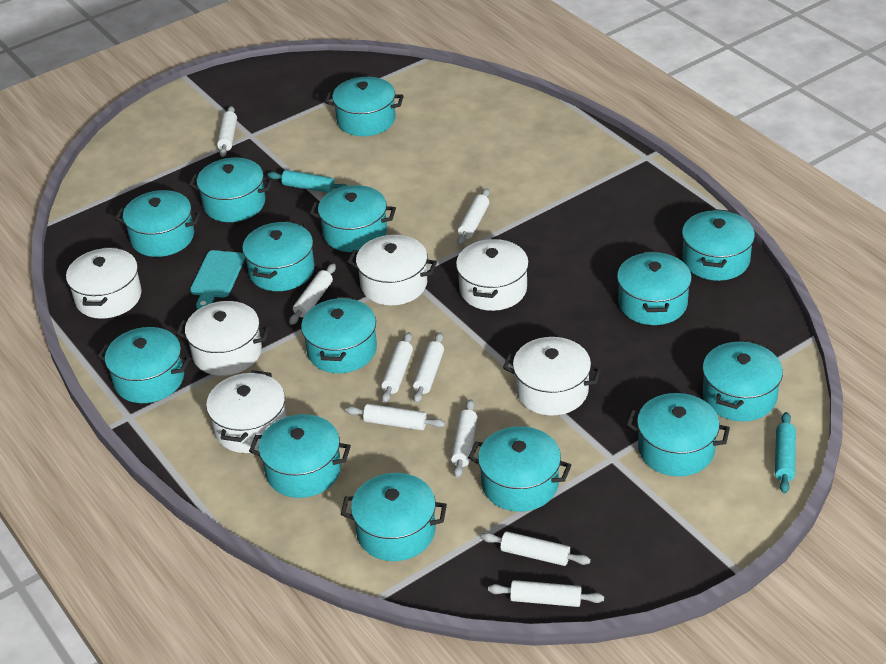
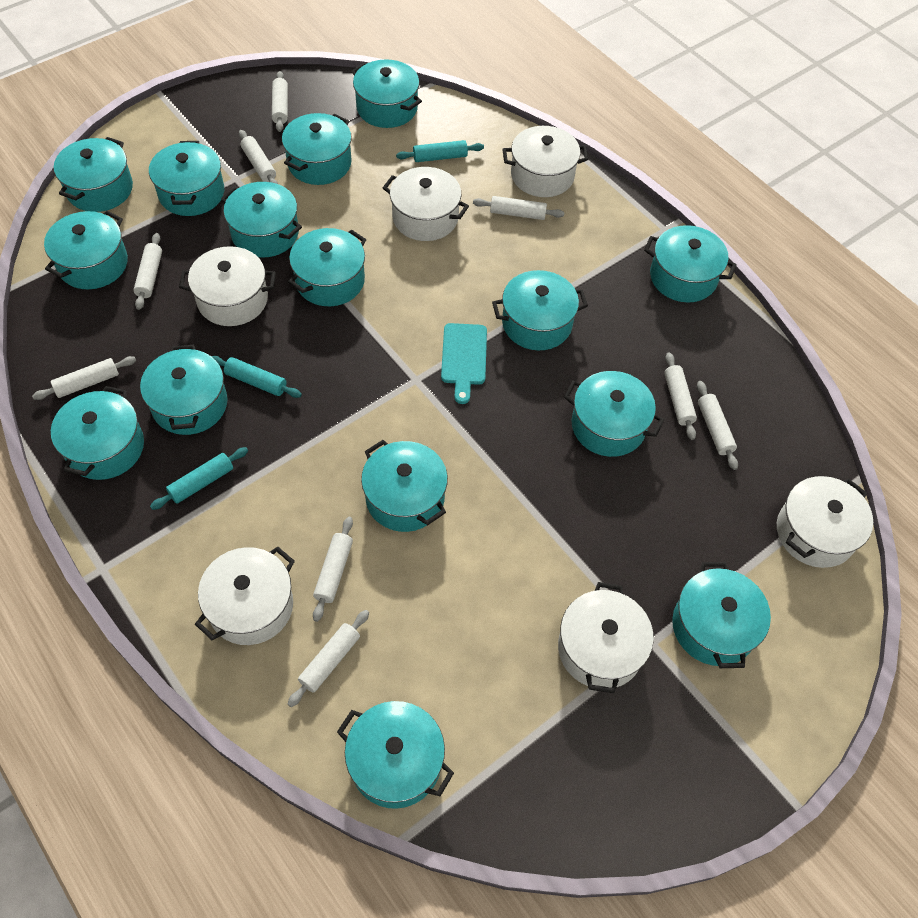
turquoise pot: 14 -> 15
turquoise rolling pin: 2 -> 3

